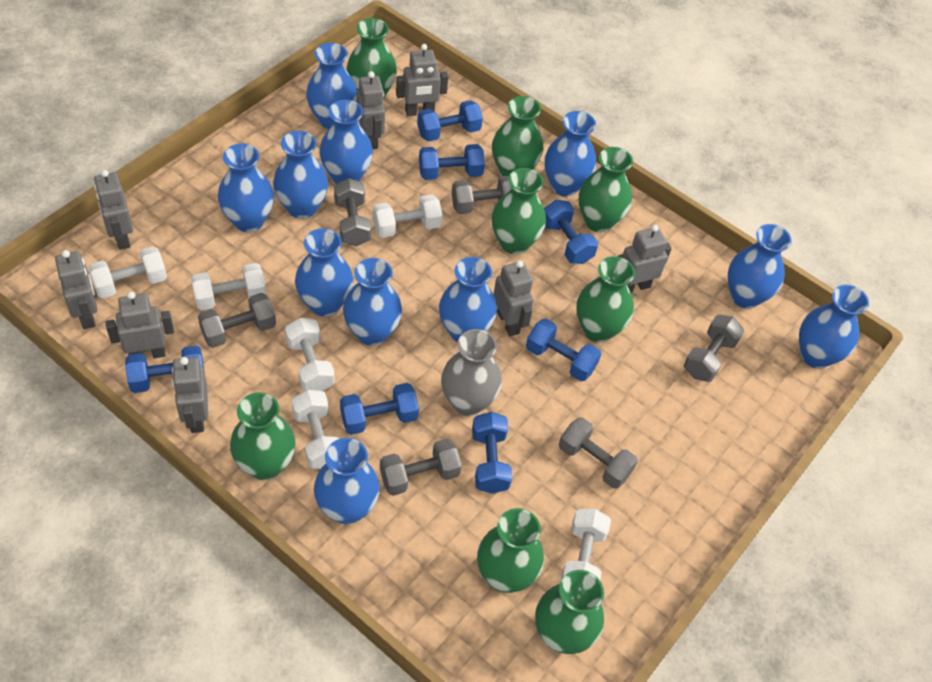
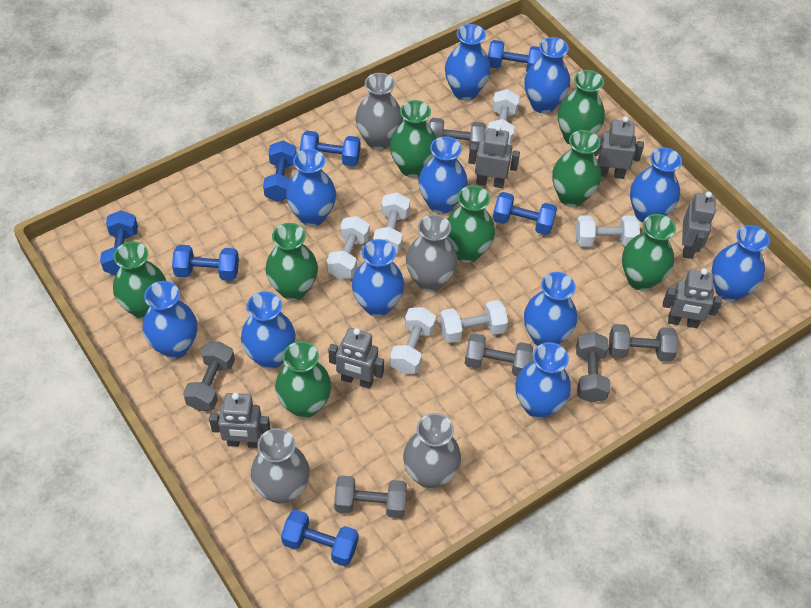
grey robot: 8 -> 6
grey vase: 1 -> 4

